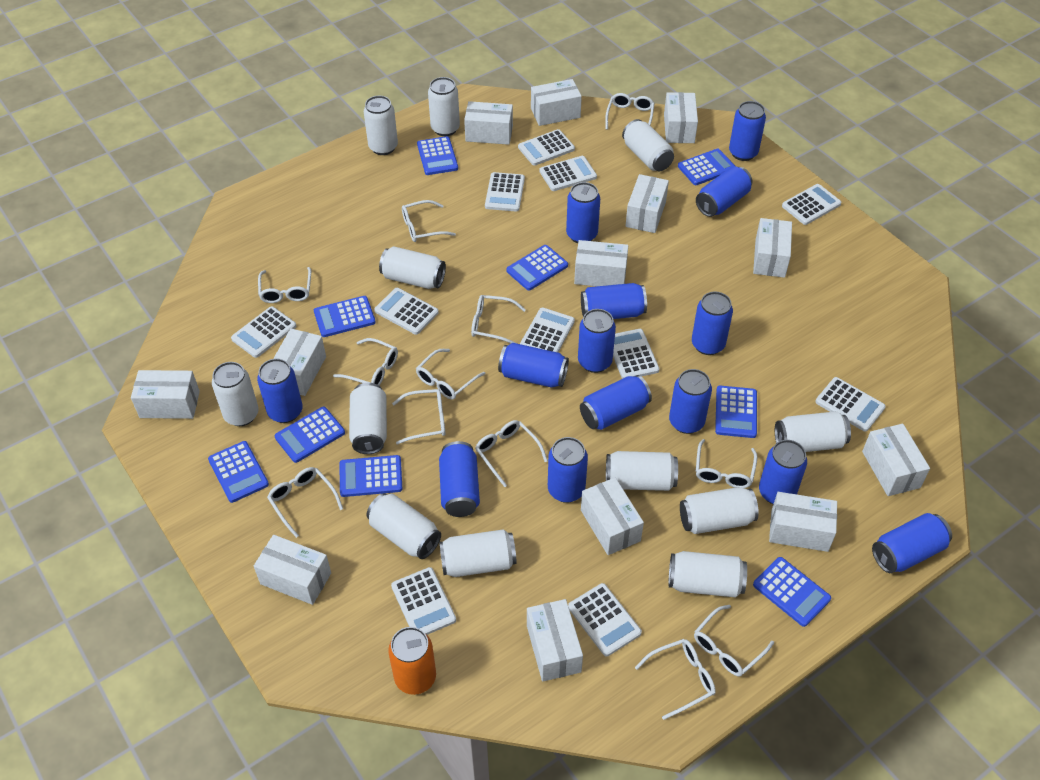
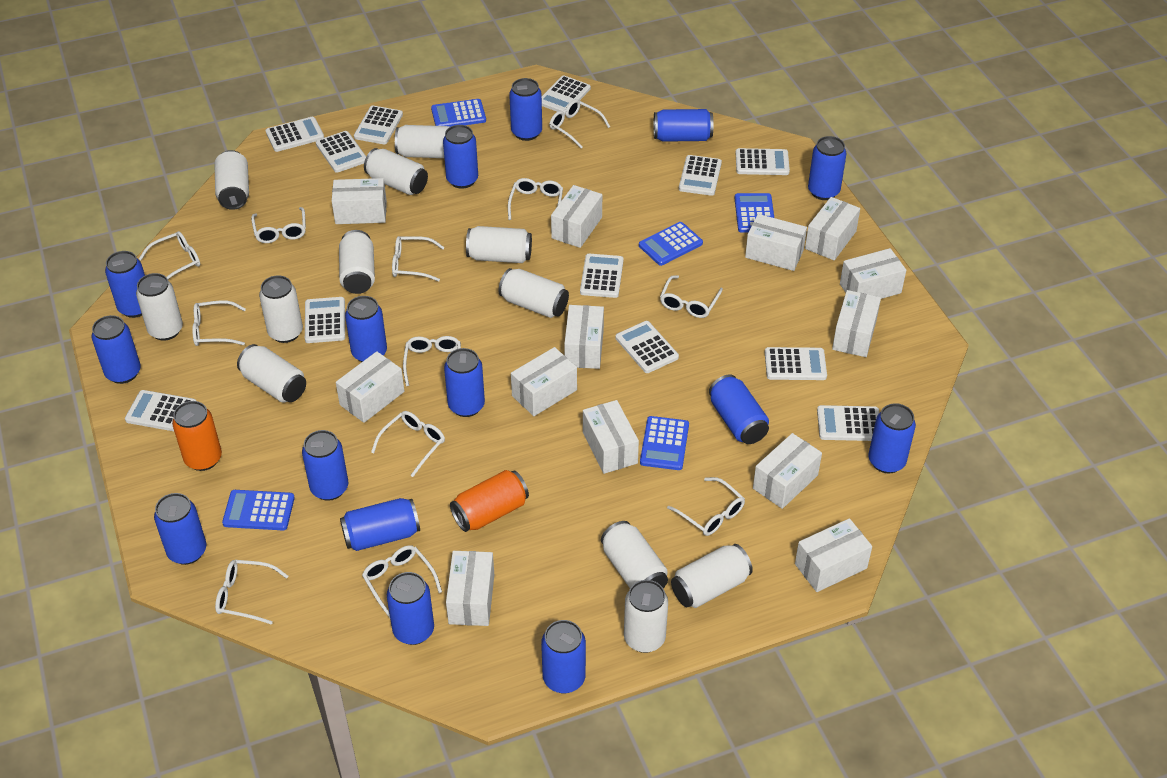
blue calculator: 9 -> 5
blue can: 14 -> 15
orange can: 1 -> 2
white calculator: 11 -> 12

